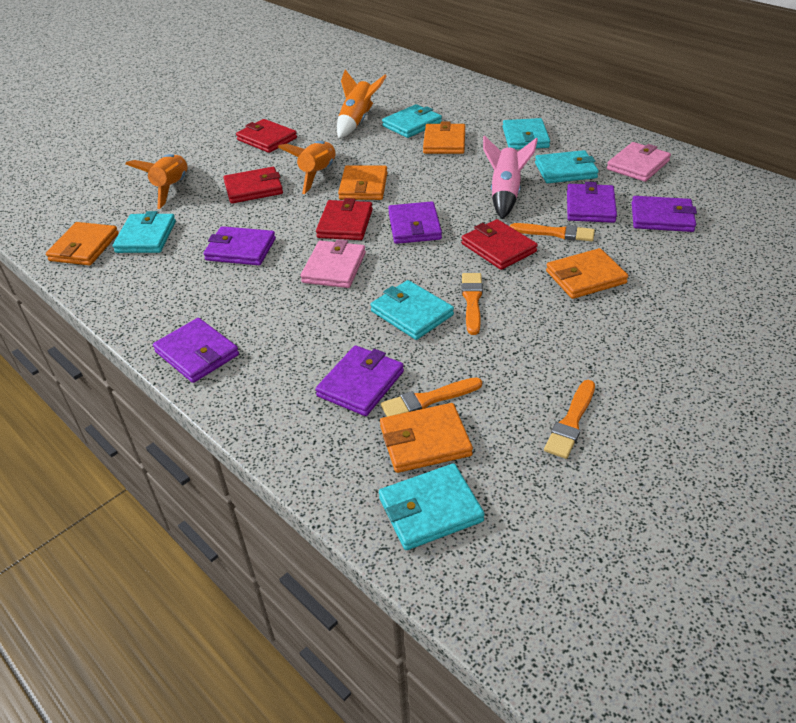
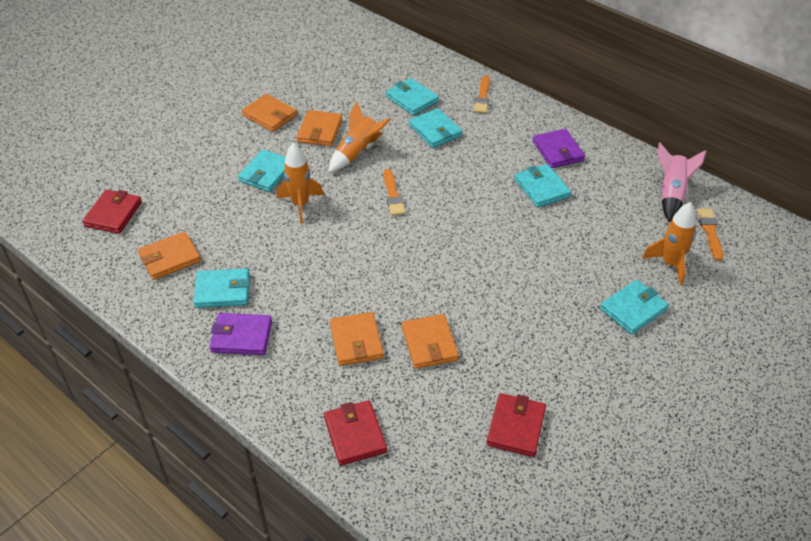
orange brush: 4 -> 3
pink wallet: 2 -> 0
purple wallet: 6 -> 2
red wallet: 4 -> 3

